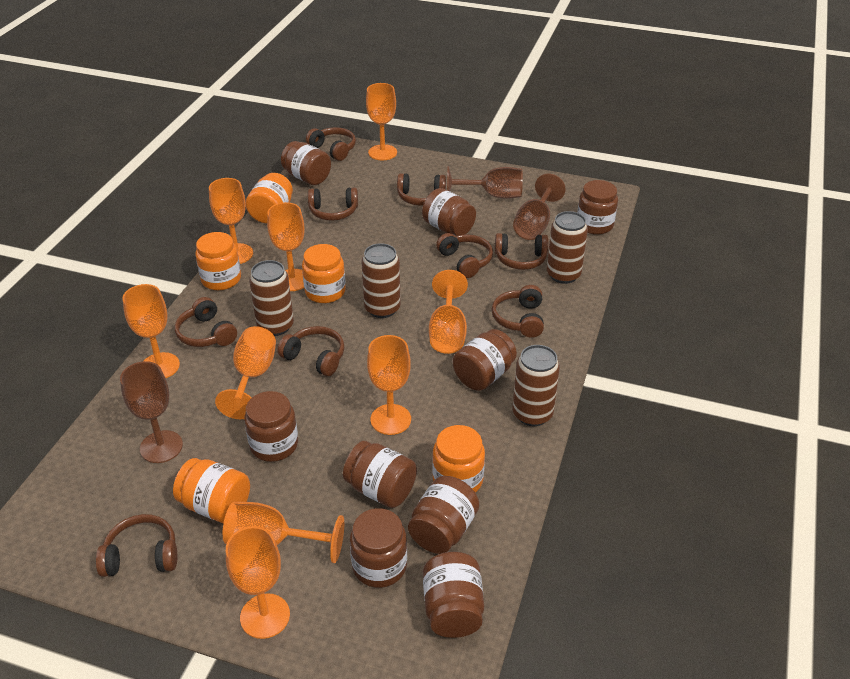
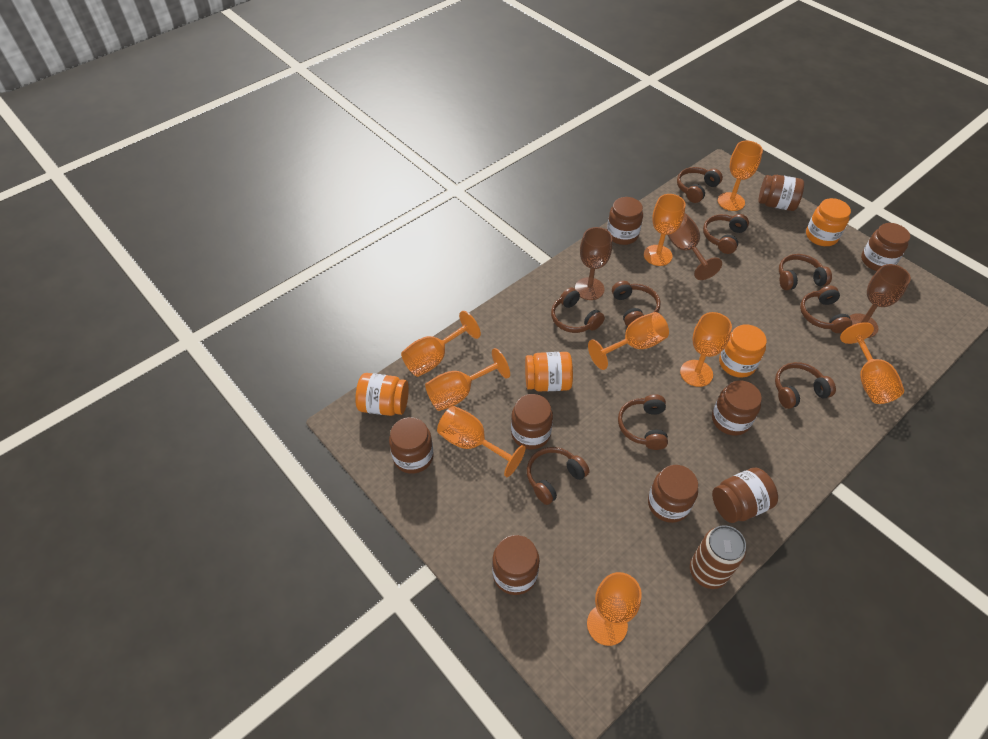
brown can: 4 -> 1
orange jar: 5 -> 4

